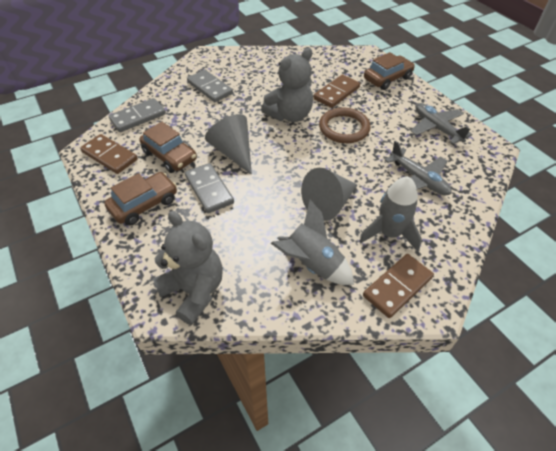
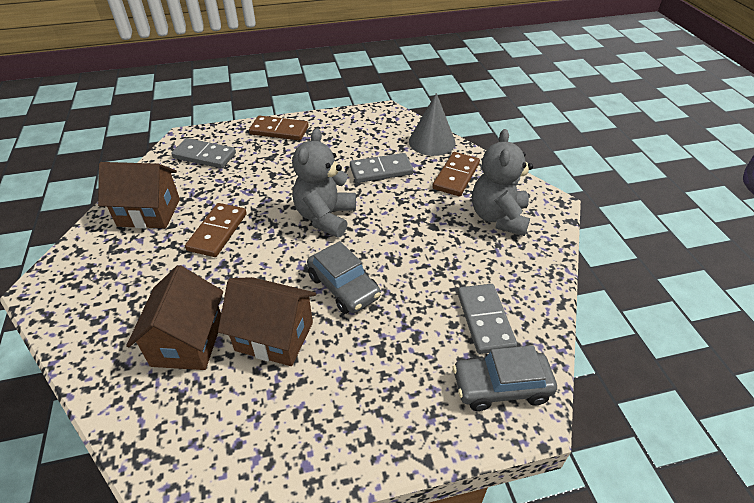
brown car: 3 -> 0
brown house: 0 -> 3
brown ring: 1 -> 0
grey car: 0 -> 2
grey cone: 2 -> 1
grey plane: 2 -> 0
grey rocket: 2 -> 0

